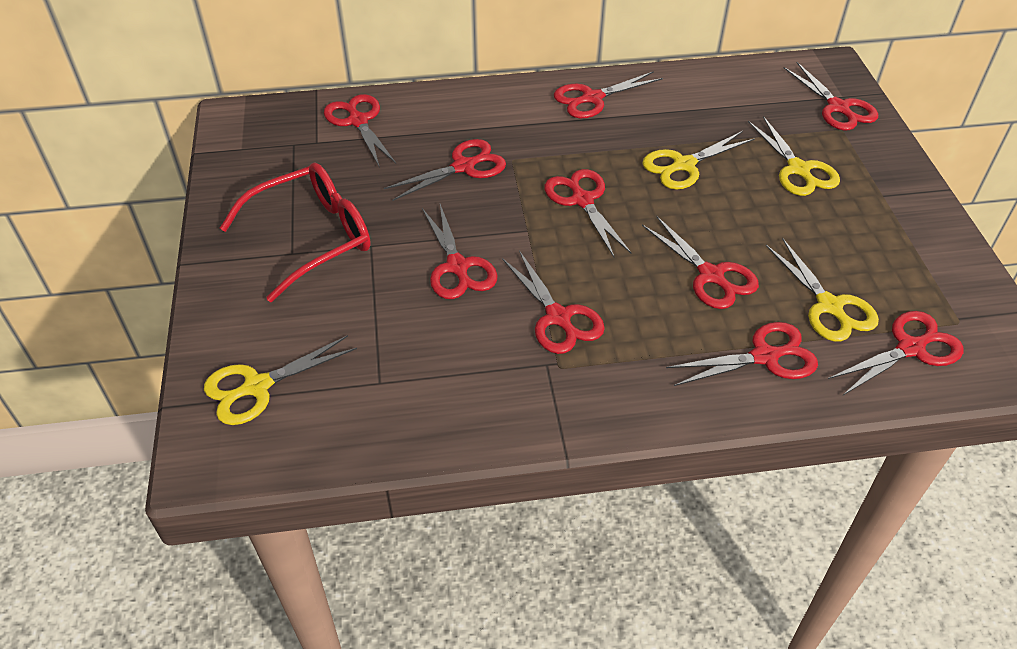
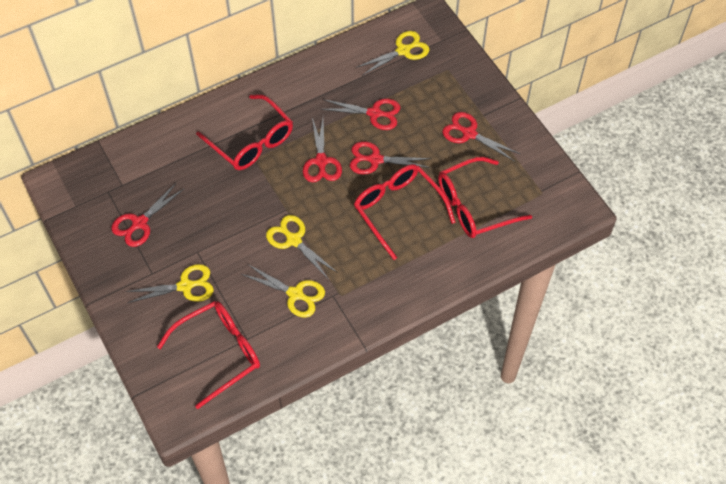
red glasses: 1 -> 4
red scissors: 10 -> 5

